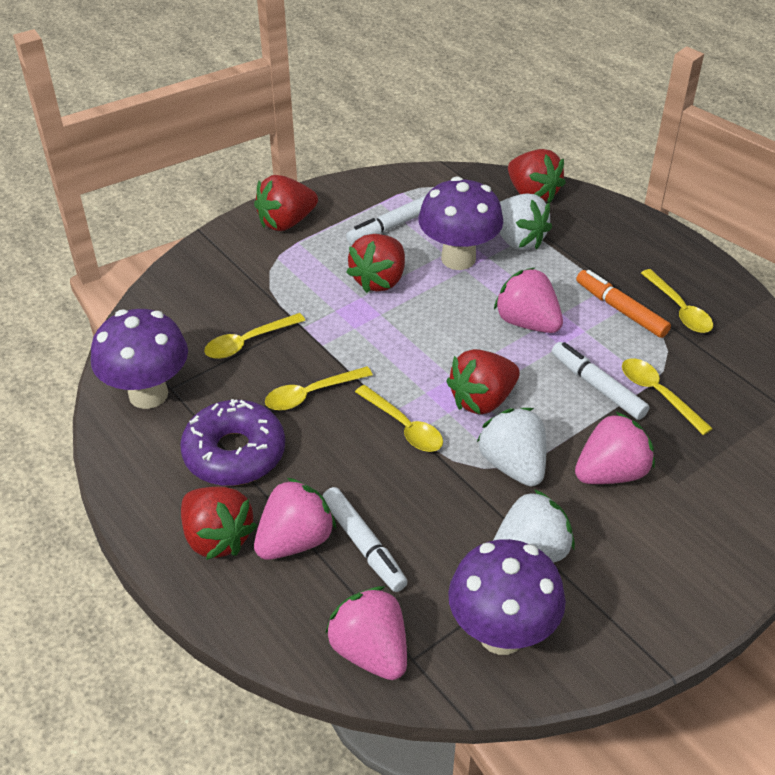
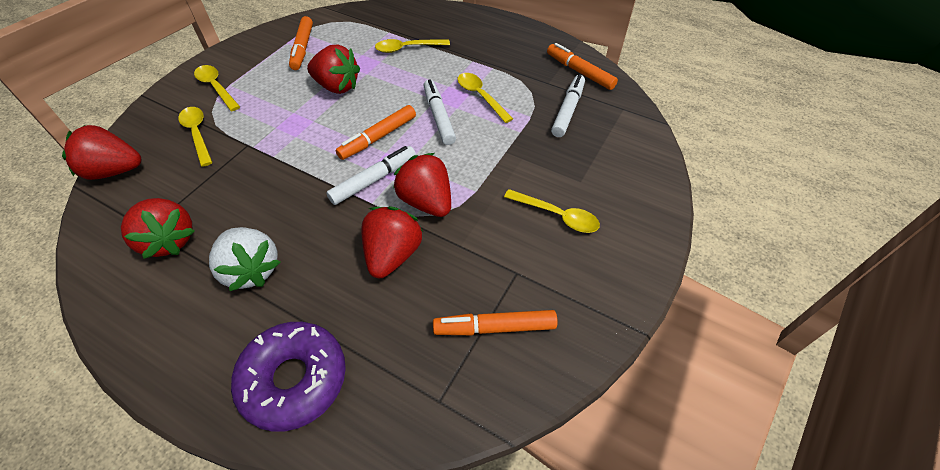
orange marker: 1 -> 4
pink strawberry: 4 -> 0
purple mushroom: 3 -> 0
white strawberry: 3 -> 1

